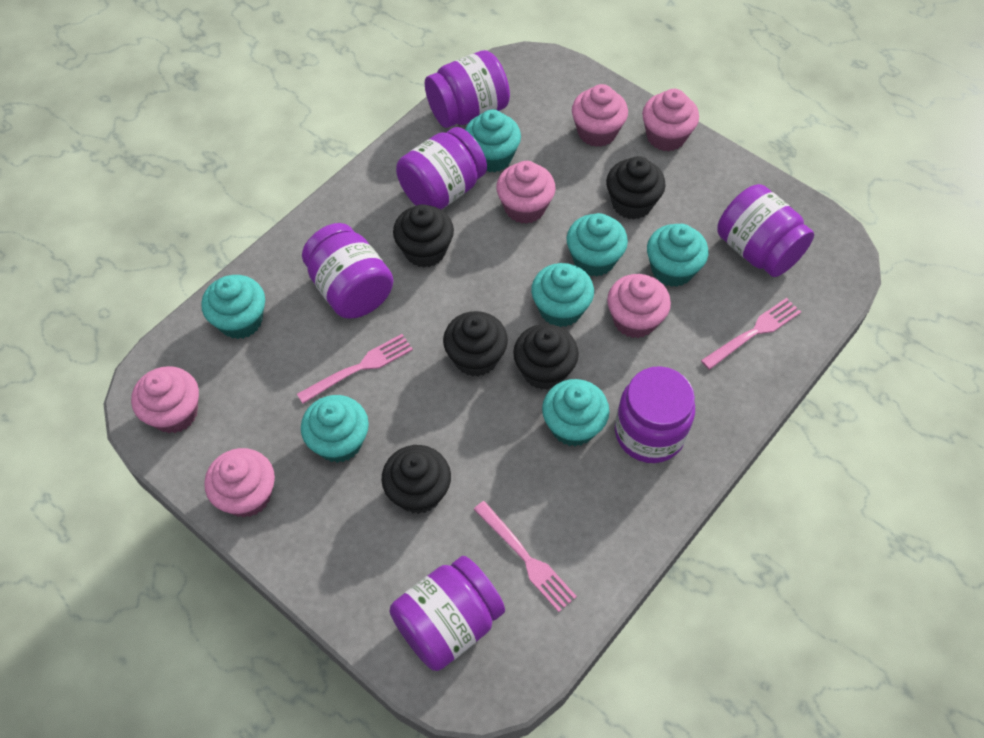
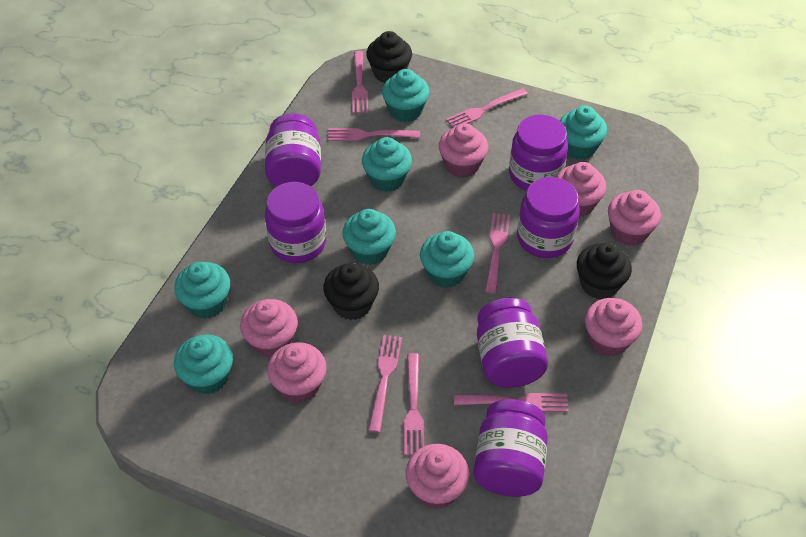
black cupcake: 5 -> 3
pink cupcake: 6 -> 7
pink fork: 3 -> 7

